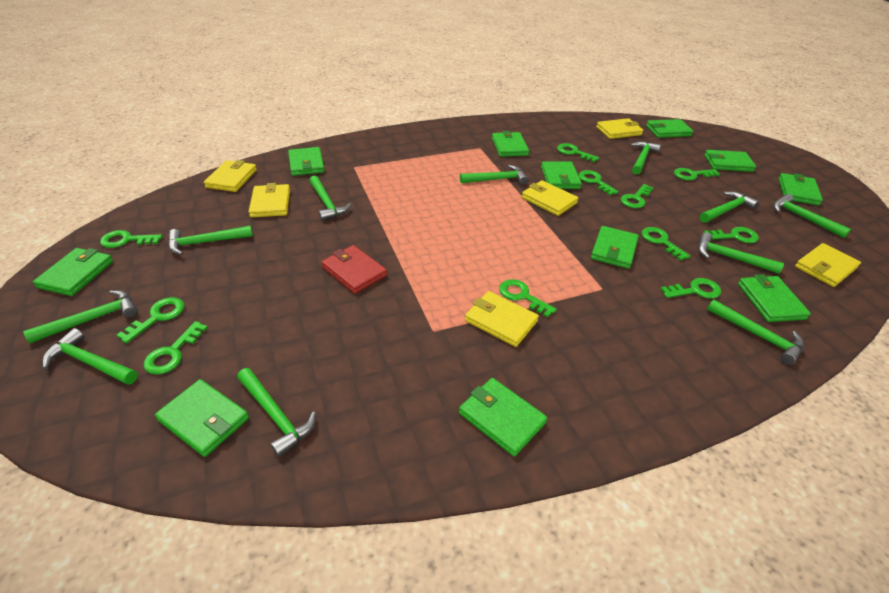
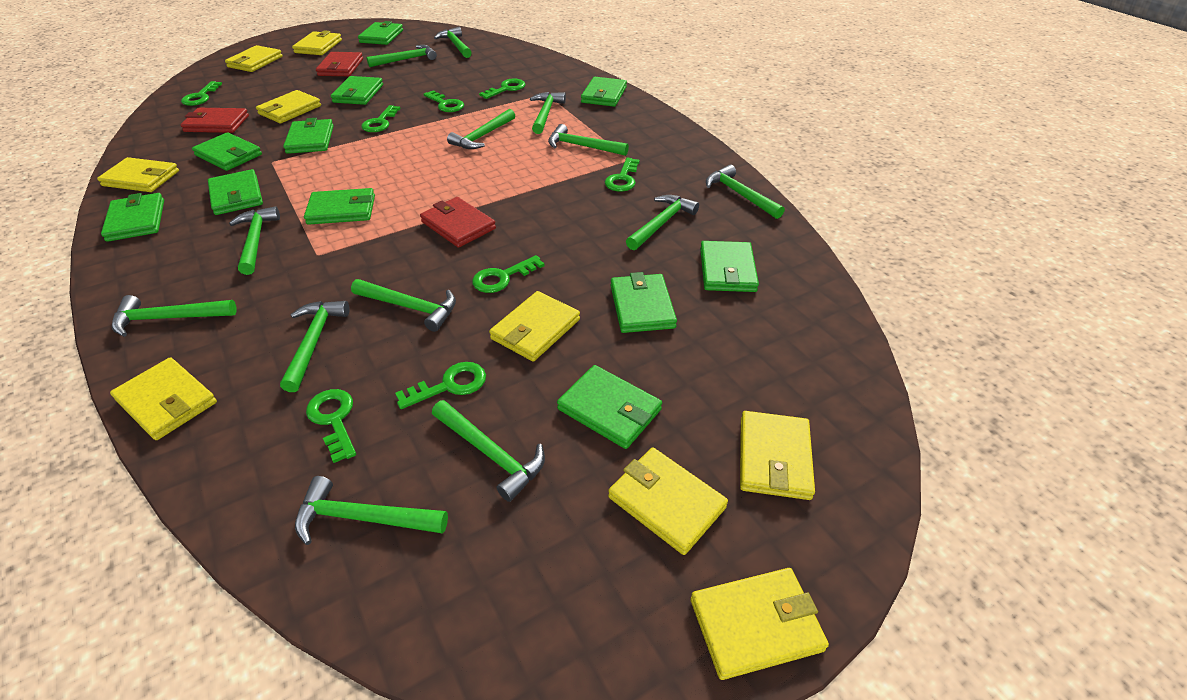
green hammer: 11 -> 13
green key: 11 -> 8
red wallet: 1 -> 3
yellow wallet: 6 -> 9

